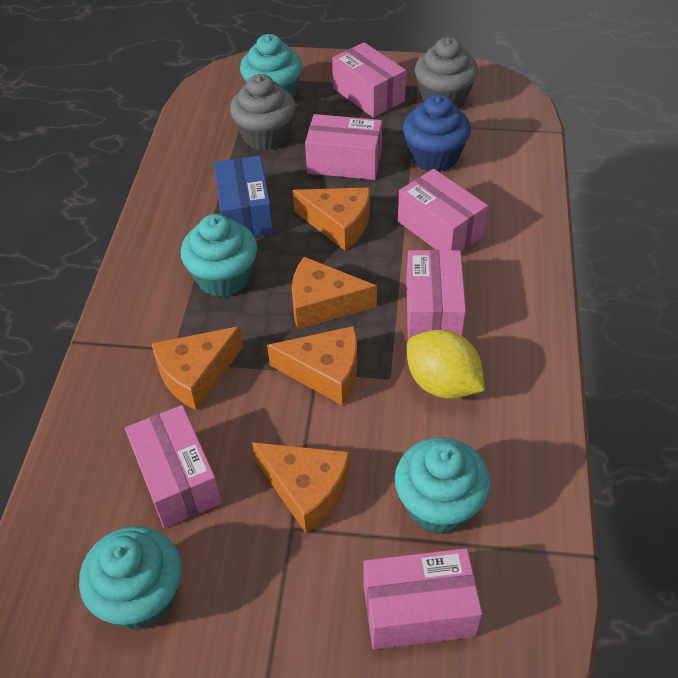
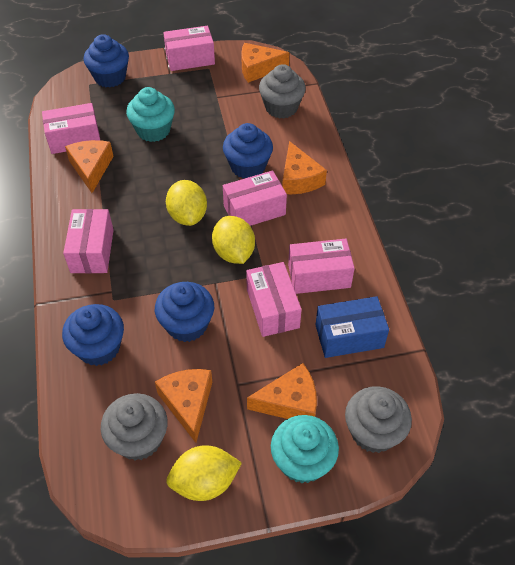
blue cupcake: 1 -> 4
grey cupcake: 2 -> 3
turquoise cupcake: 4 -> 2
yellow lemon: 1 -> 3

